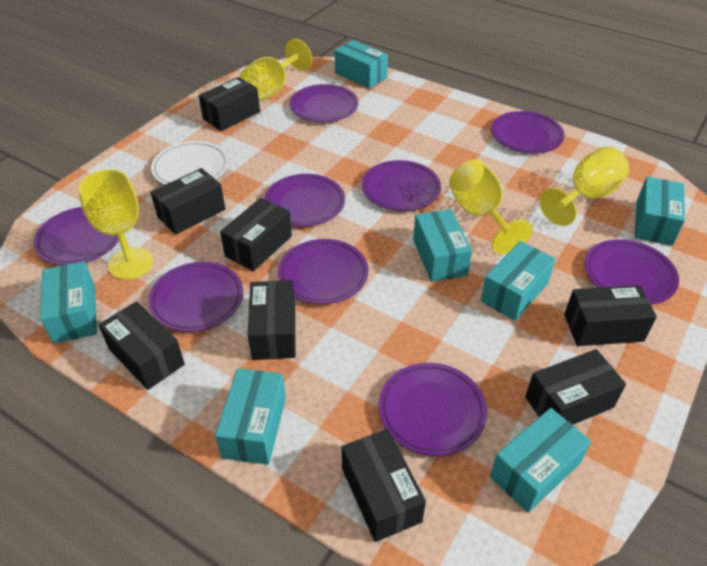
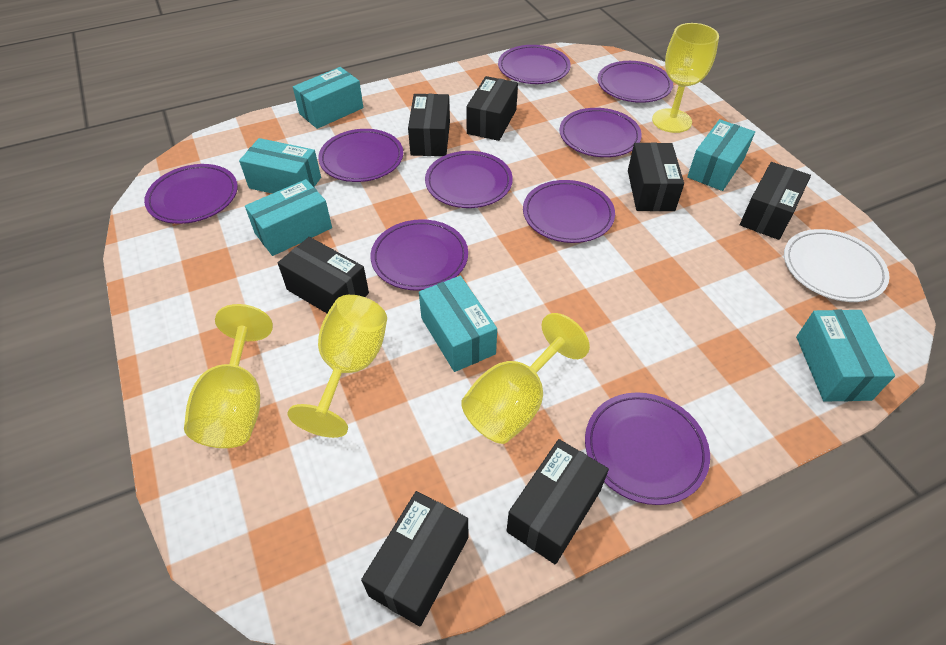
black box: 8 -> 7
turquoise box: 7 -> 6

